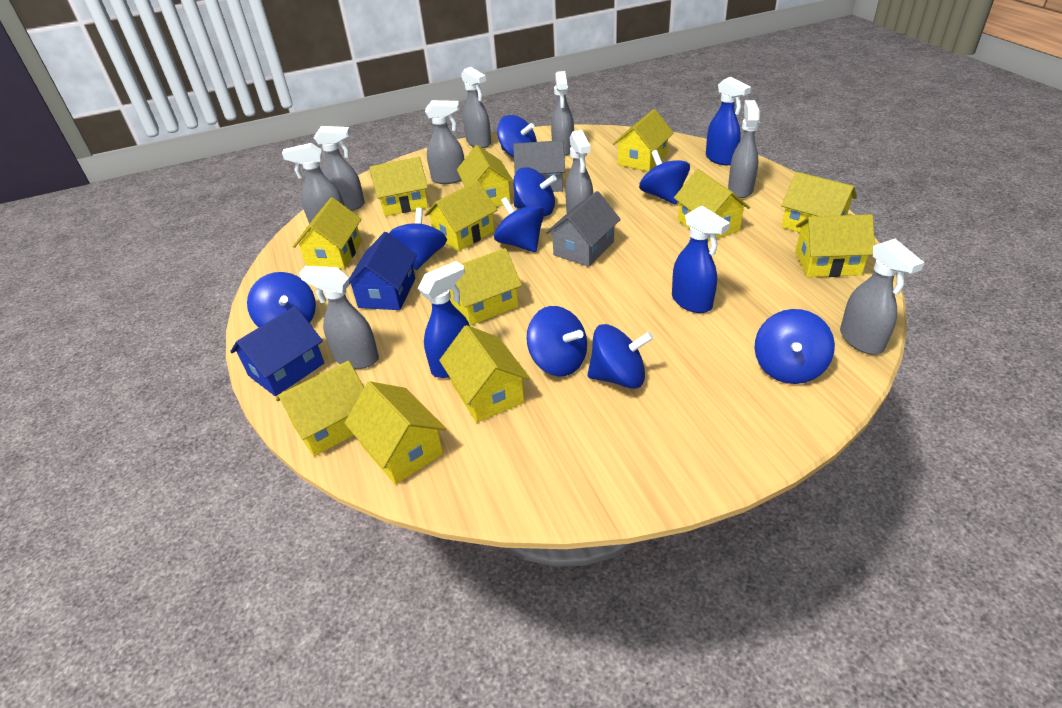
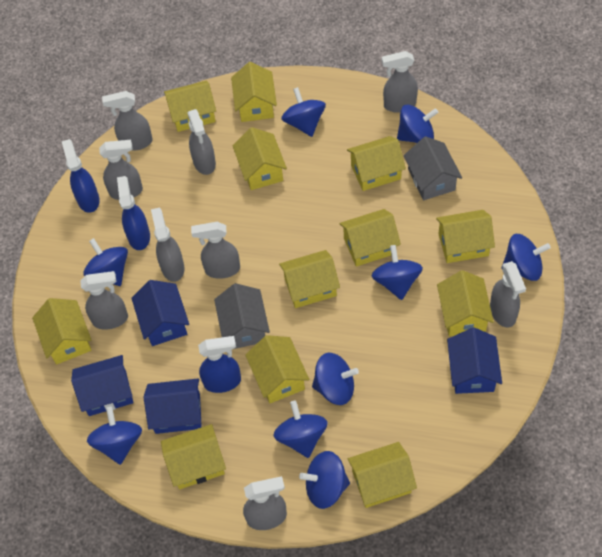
blue house: 2 -> 4

